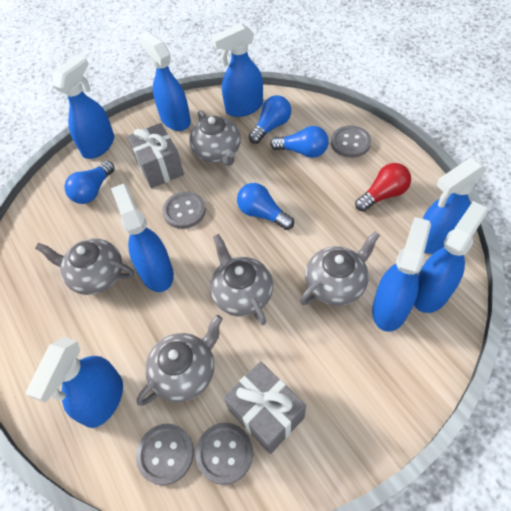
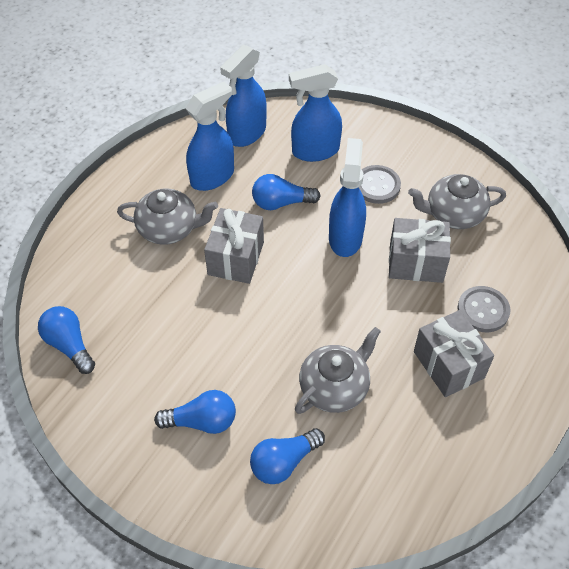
blue spray bottle: 8 -> 4
grey button: 4 -> 2
grey gift: 2 -> 3
grey teapot: 5 -> 3
red light bulb: 1 -> 0

